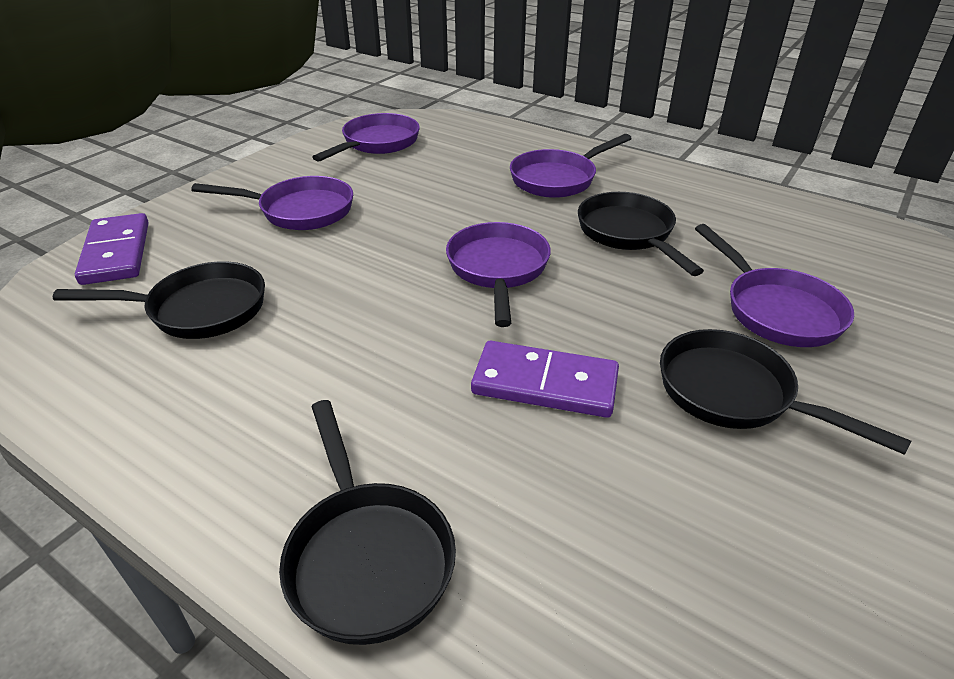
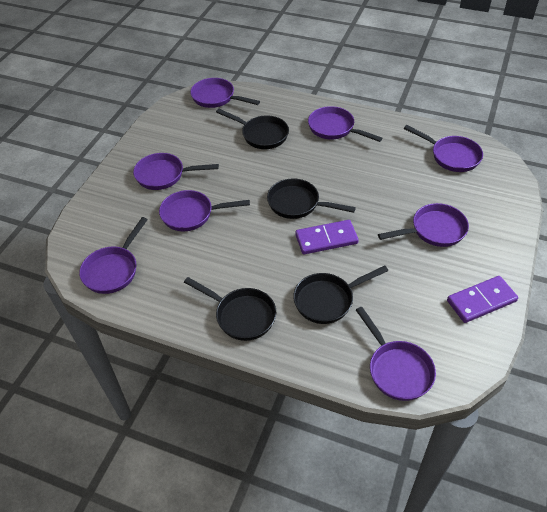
purple pan: 5 -> 8

